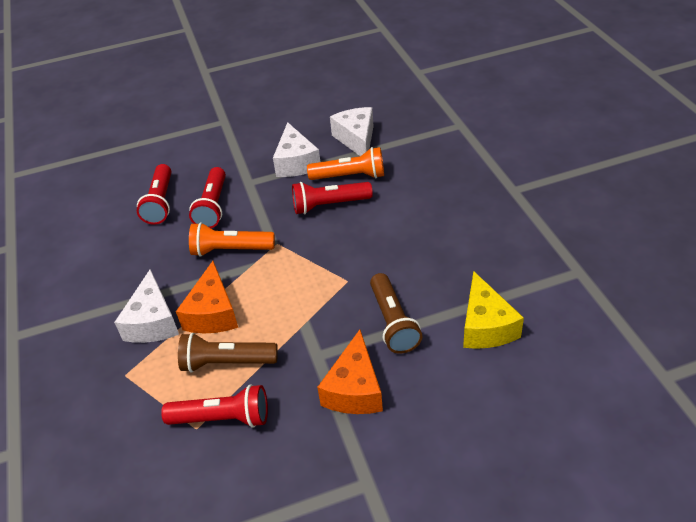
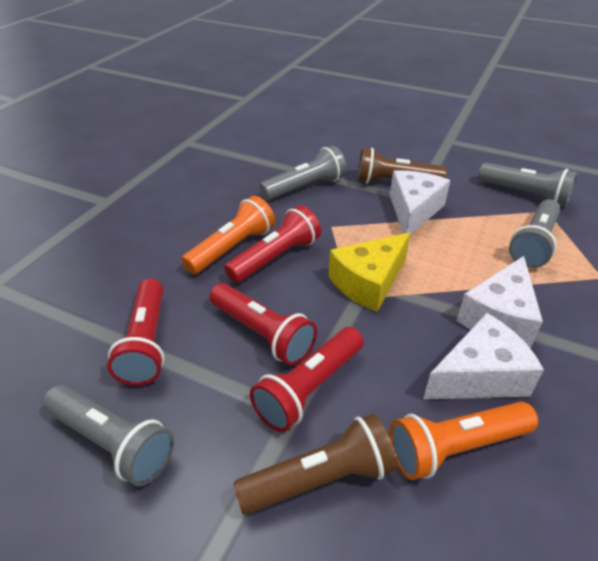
grey flashlight: 0 -> 4
orange cheese: 2 -> 0

